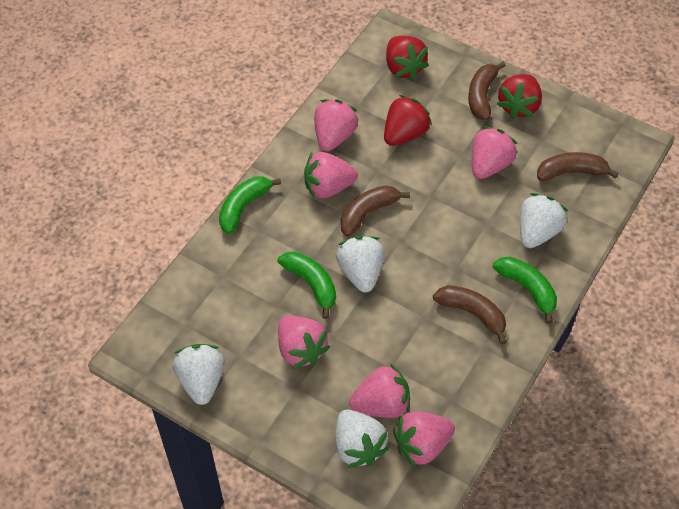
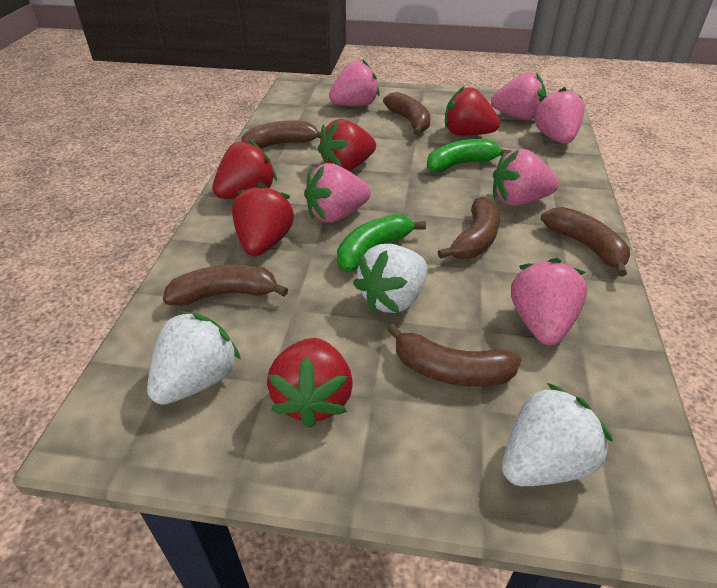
brown banana: 4 -> 6
green banana: 3 -> 2
red strawberry: 3 -> 5
white strawberry: 4 -> 3

